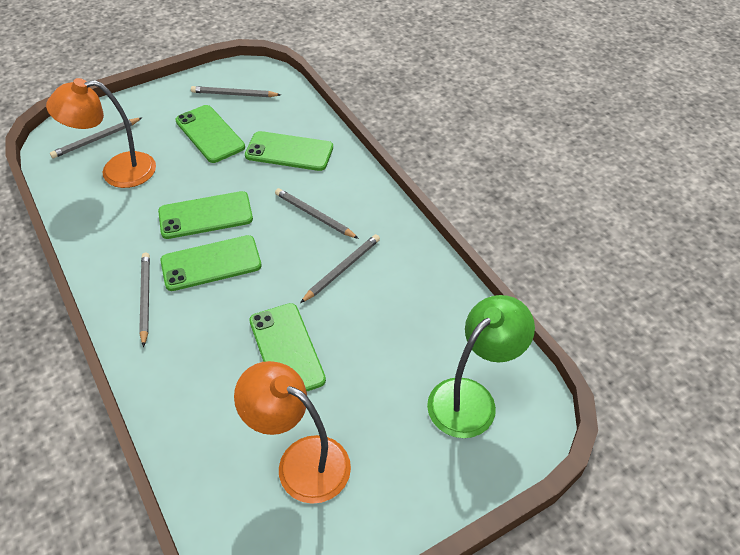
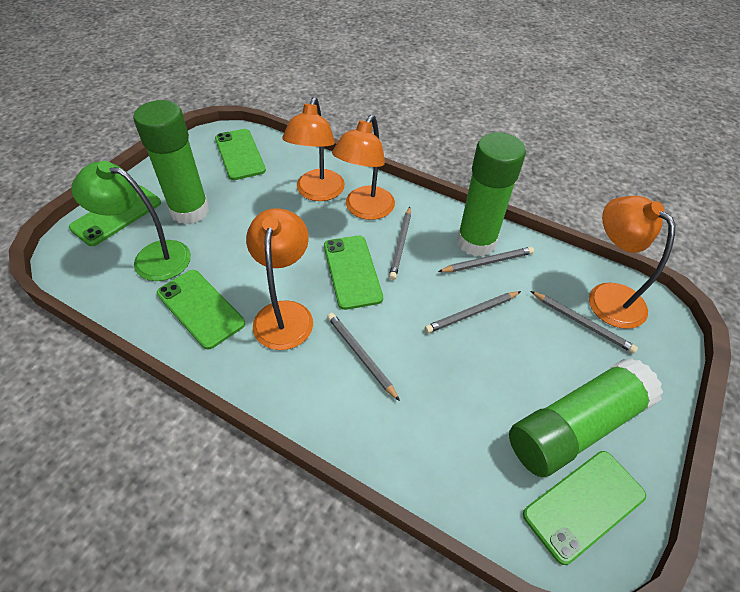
green glue stick: 0 -> 3
orange lamp: 2 -> 4

